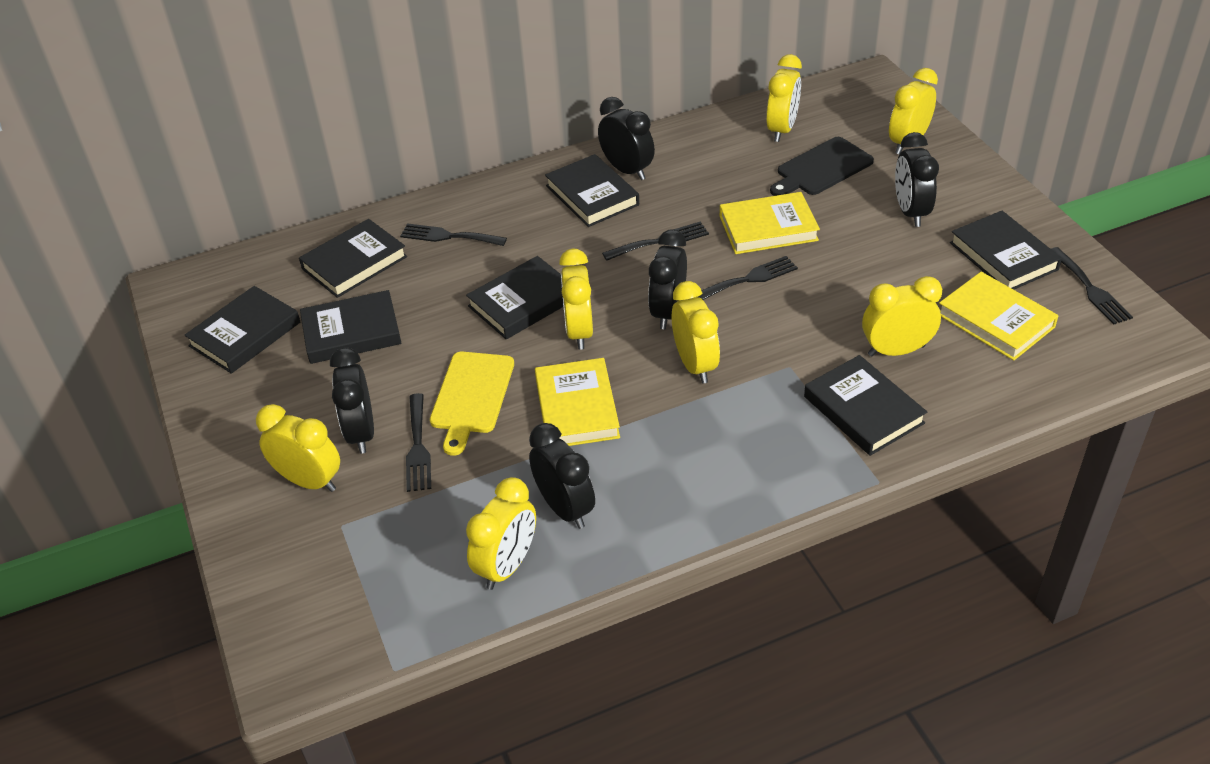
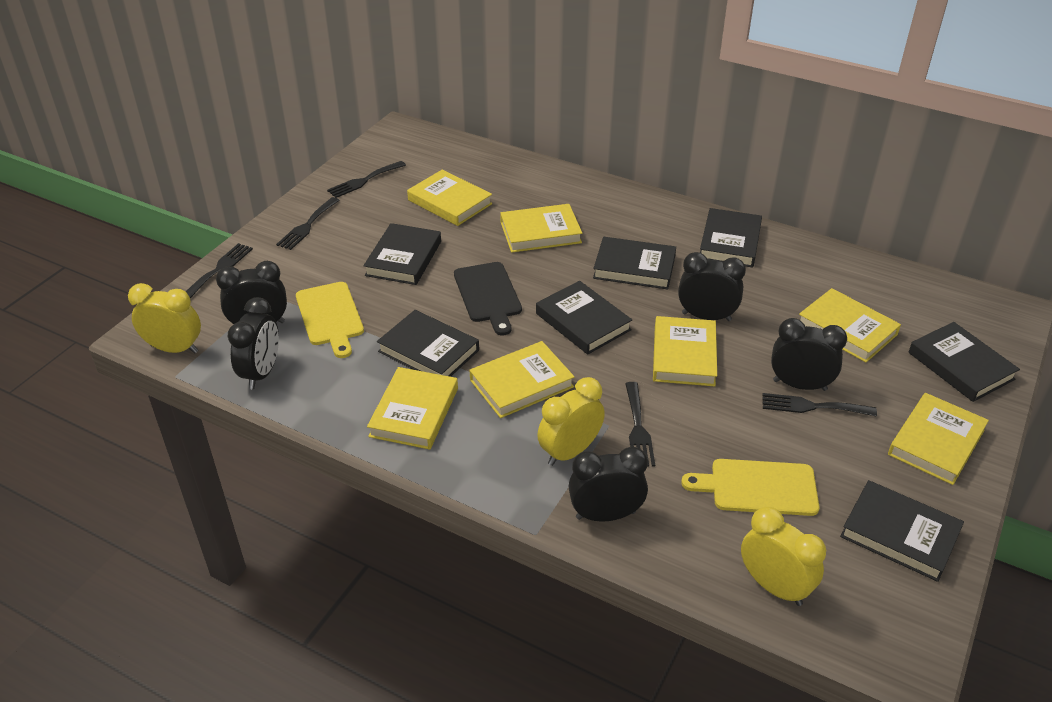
yellow book: 3 -> 7
yellow clock: 7 -> 3
yellow cutting board: 1 -> 2

